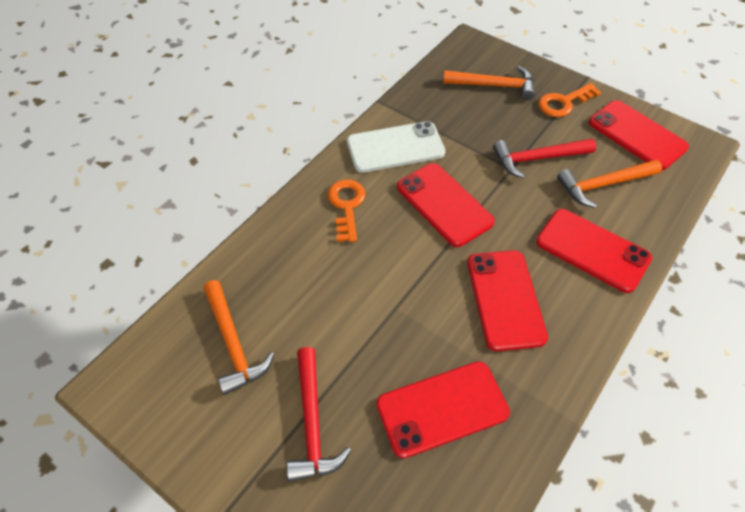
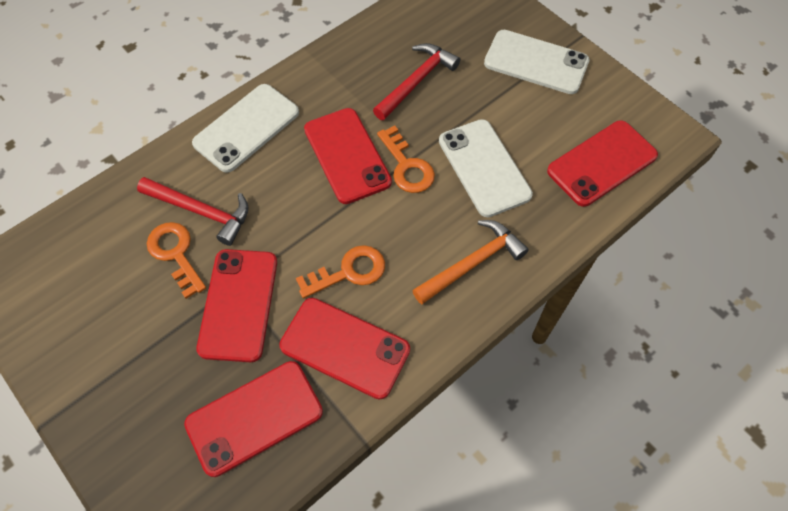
orange hammer: 3 -> 1
orange key: 2 -> 3
white phone: 1 -> 3

